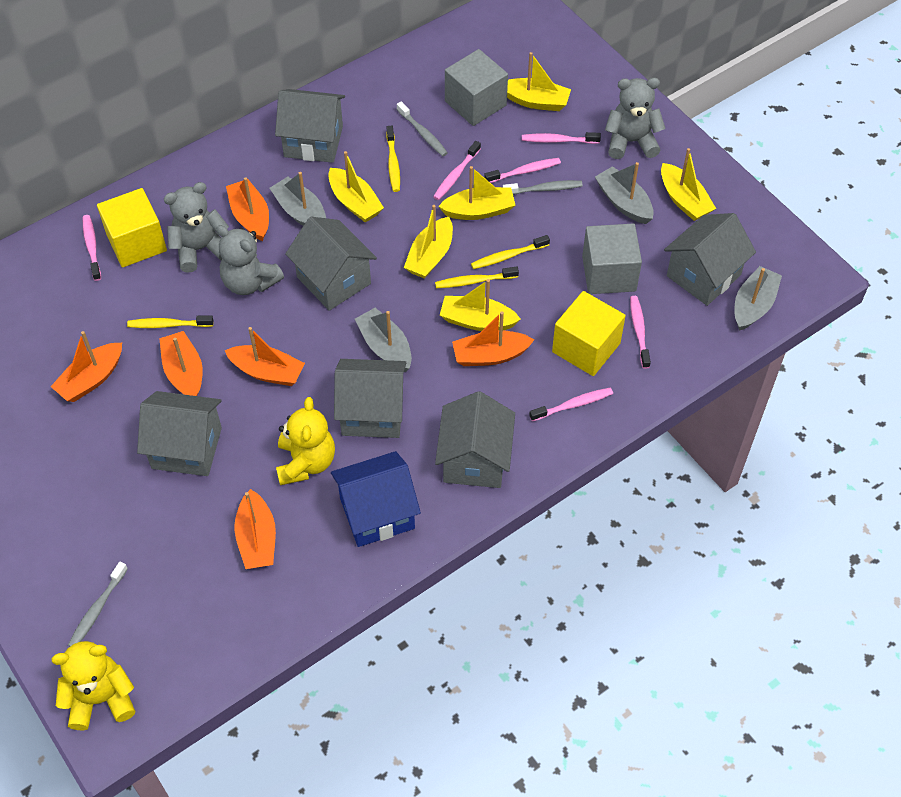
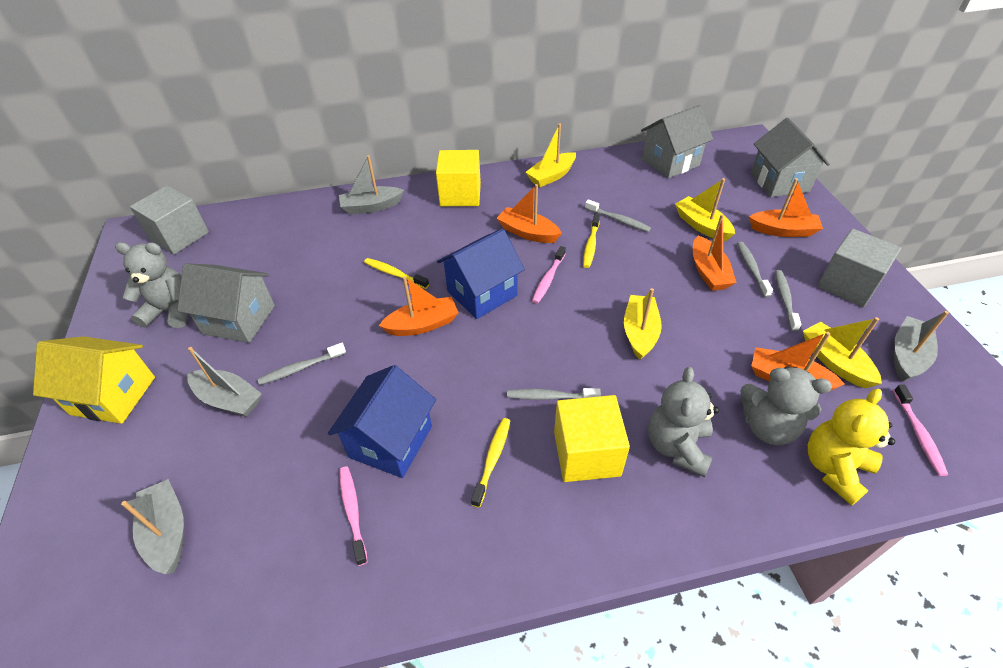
blue house: 1 -> 2
grey house: 6 -> 3
grey toothbrush: 3 -> 5
orange boat: 6 -> 5
pink toothbrush: 6 -> 3
yellow boat: 6 -> 4
yellow house: 0 -> 1
yellow teddy bear: 2 -> 1
yellow toothbrush: 4 -> 3

